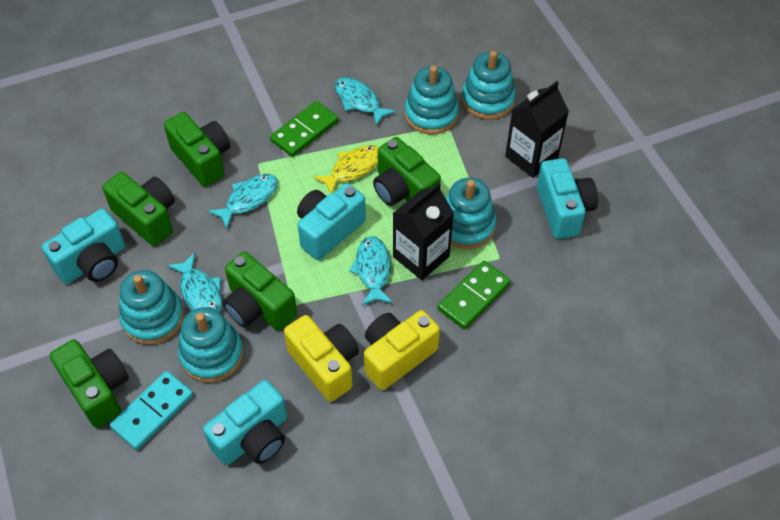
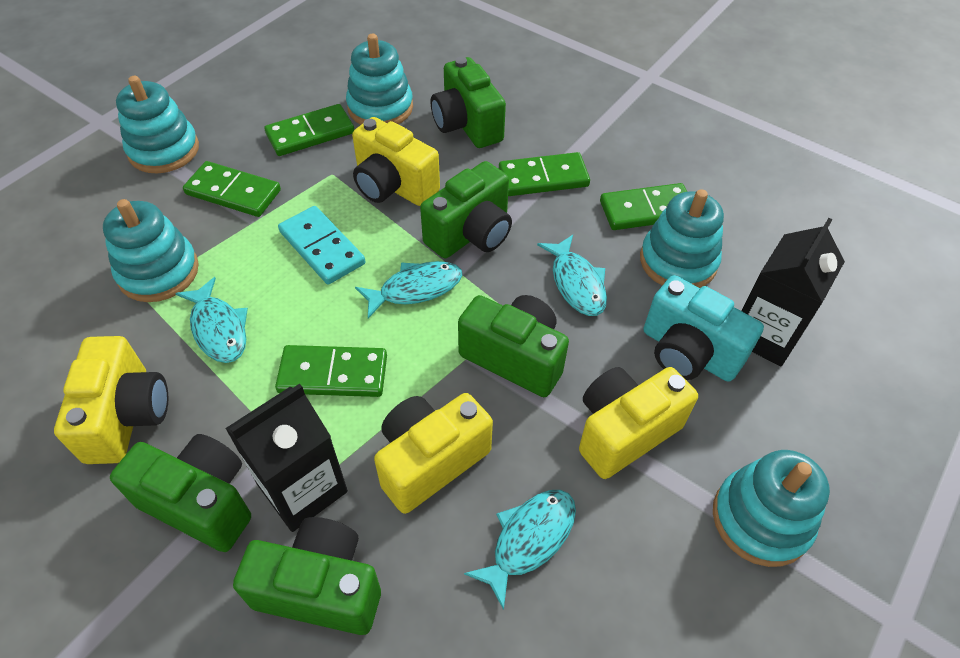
green domino: 2 -> 5
turquoise camera: 4 -> 1
yellow camera: 2 -> 4
yellow fish: 1 -> 0

